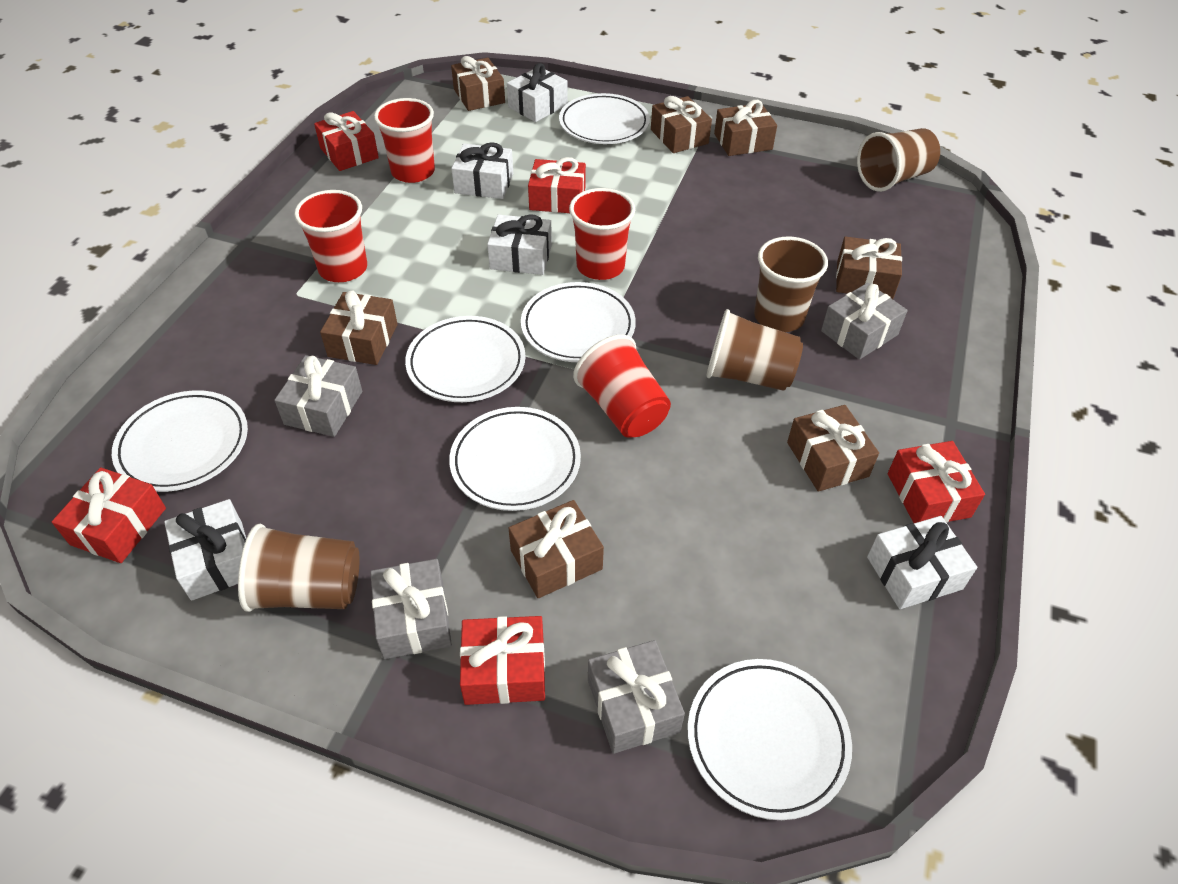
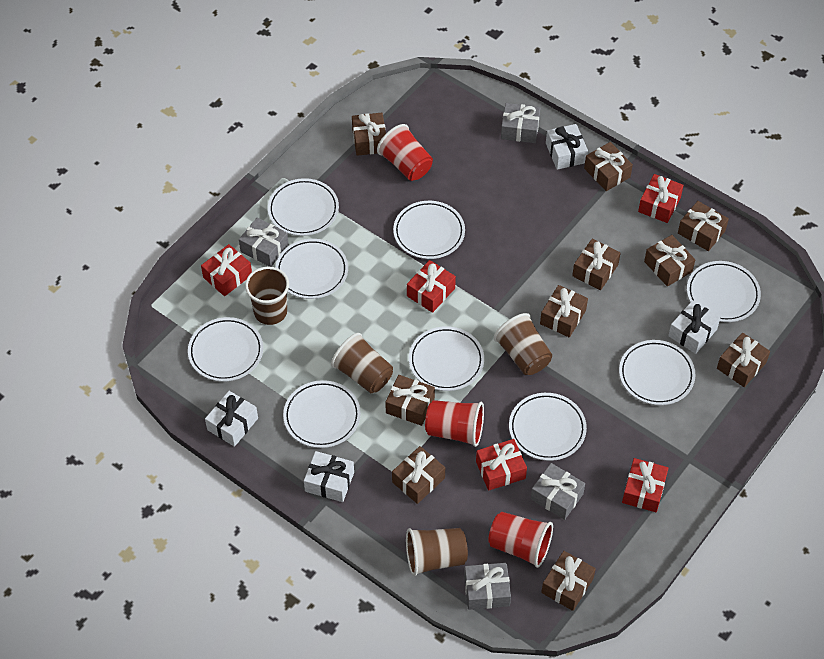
brown gift: 7 -> 10
red cup: 4 -> 3
white gift: 5 -> 4
white plate: 6 -> 9

